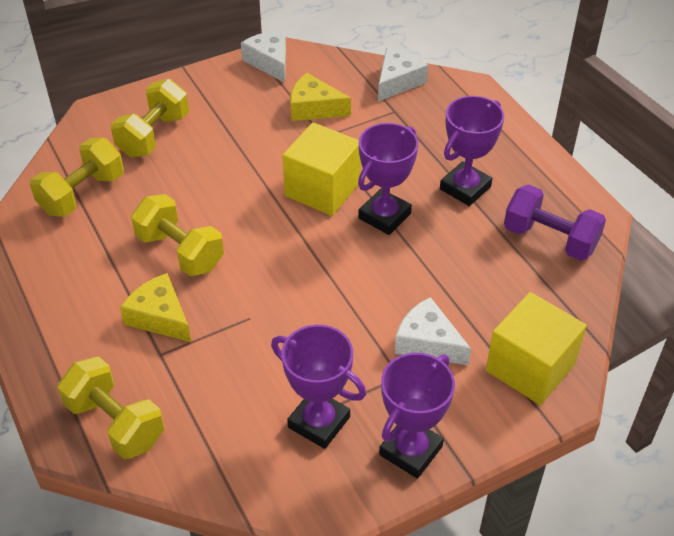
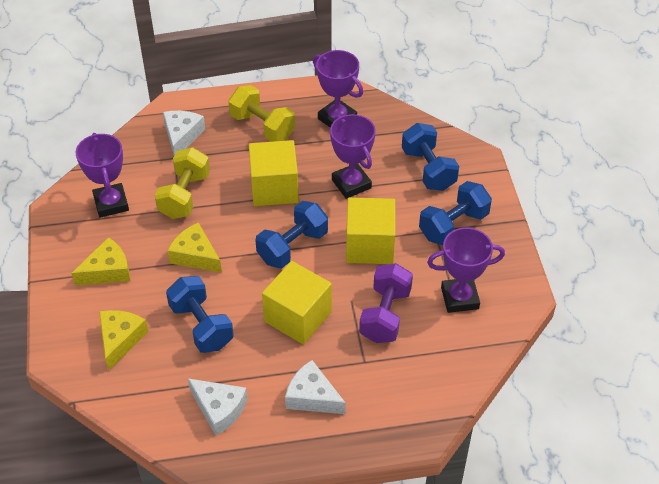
blue dumbbell: 0 -> 4
yellow cheese: 2 -> 3
yellow cube: 2 -> 3
yellow dumbbell: 4 -> 2

